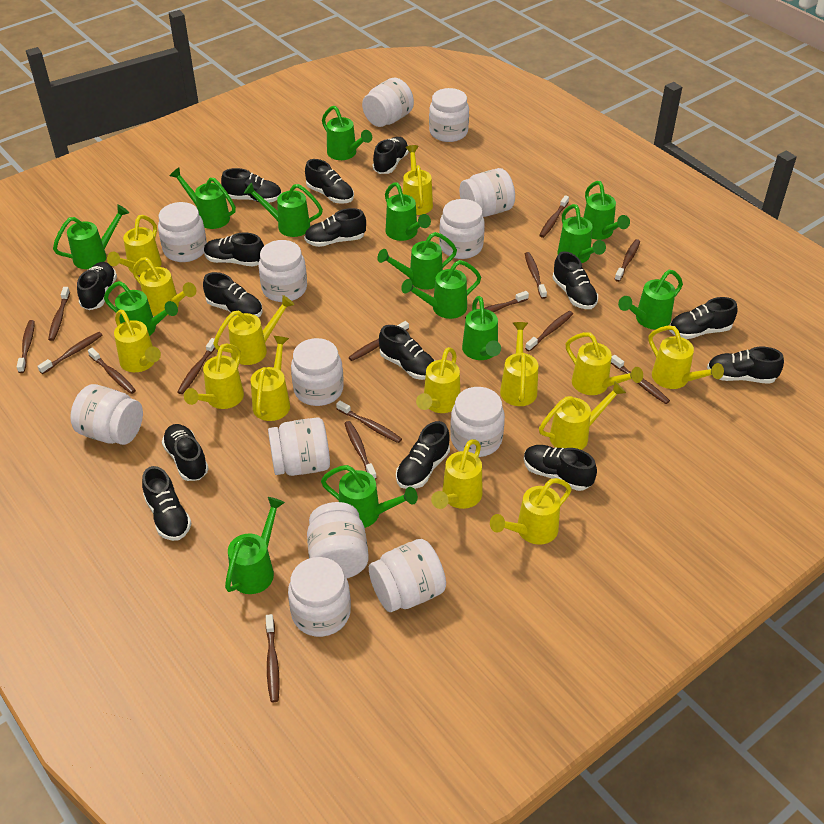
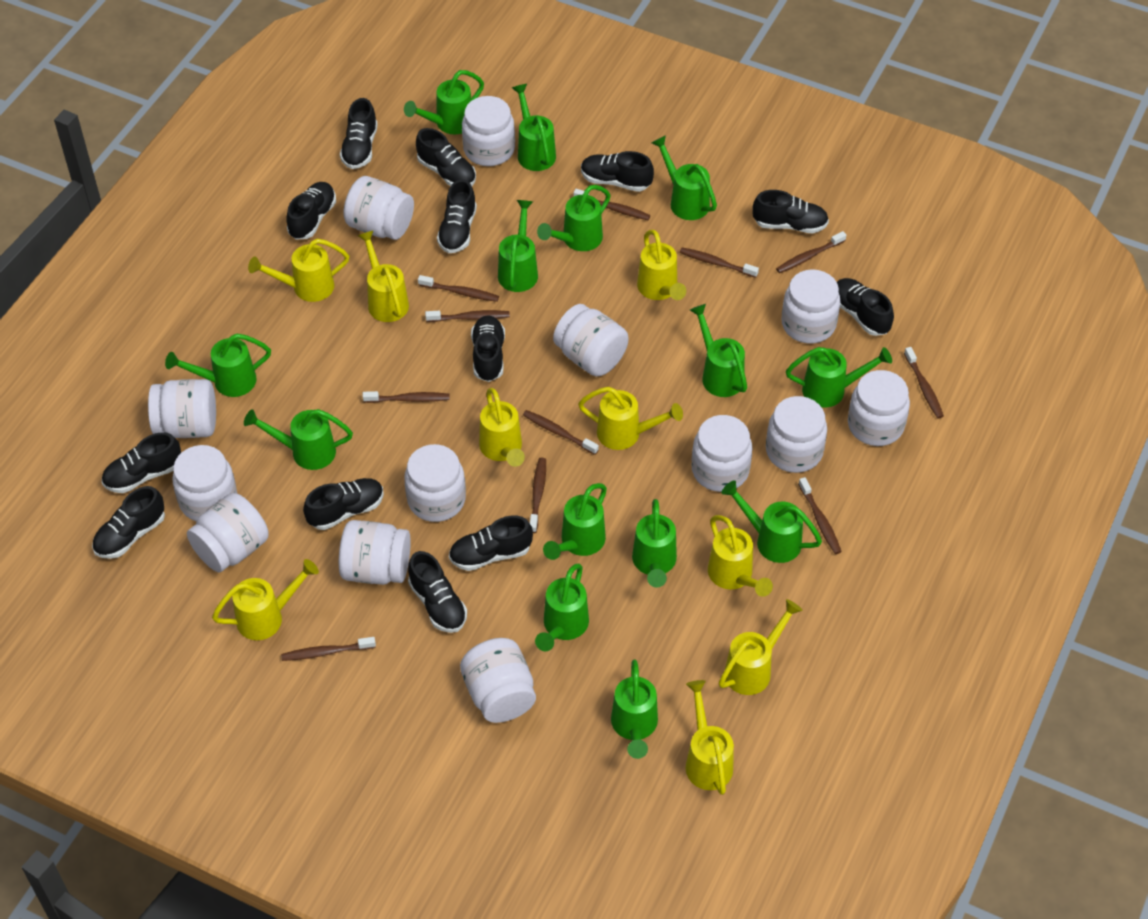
black shoe: 15 -> 13
brown toothbrush: 15 -> 11
yellow watering can: 14 -> 9

